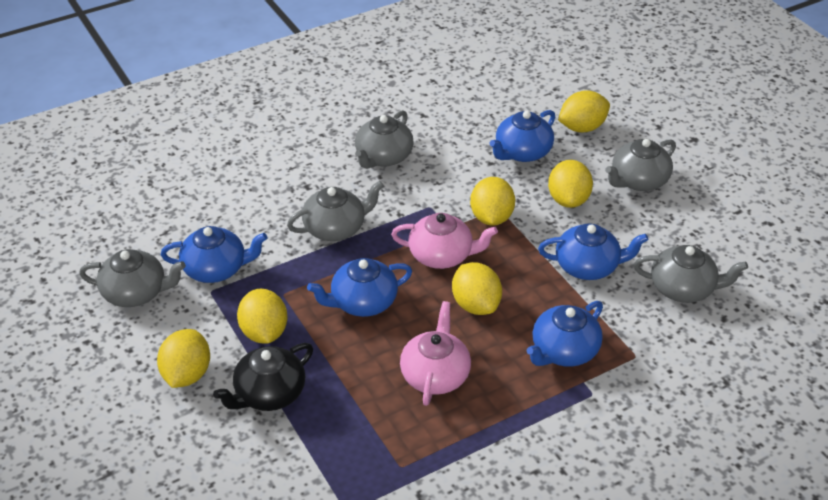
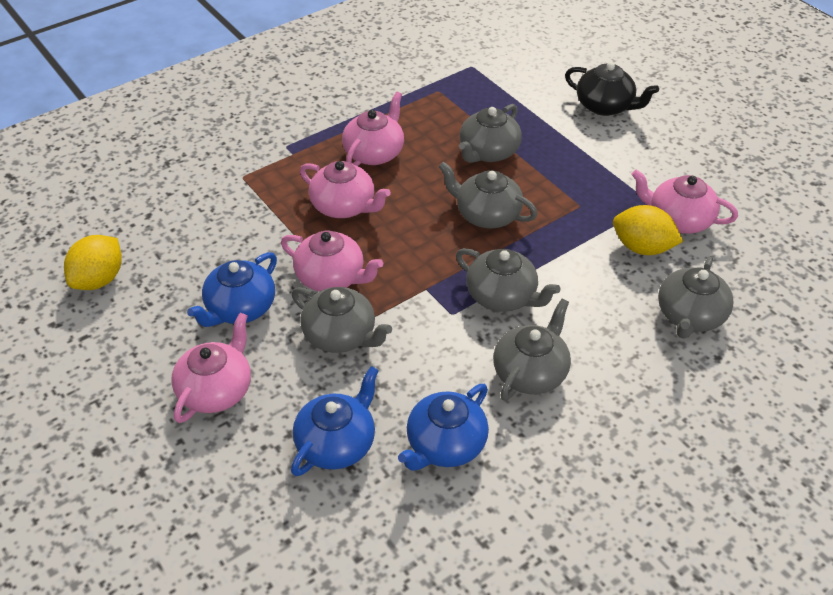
blue teapot: 5 -> 3
grey teapot: 5 -> 6
pink teapot: 2 -> 5
yellow lemon: 6 -> 2

